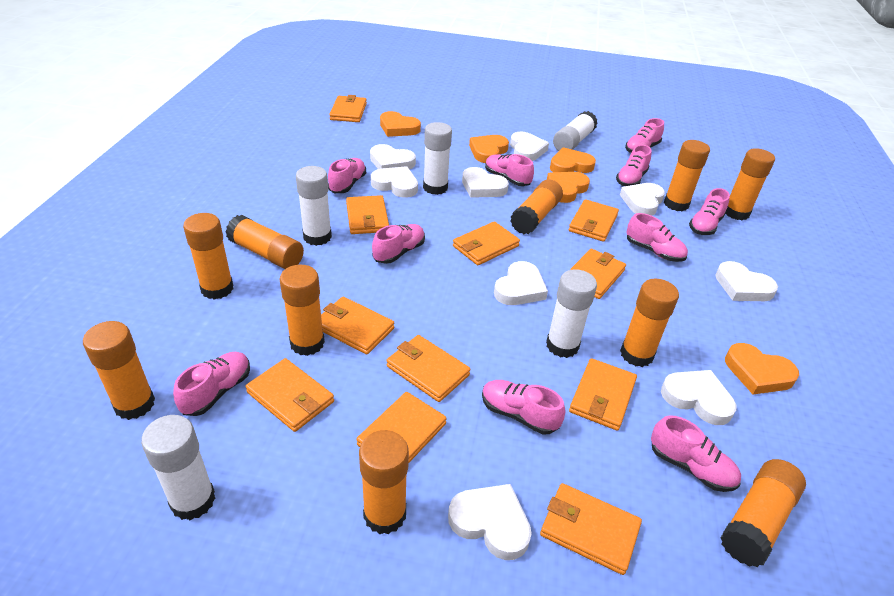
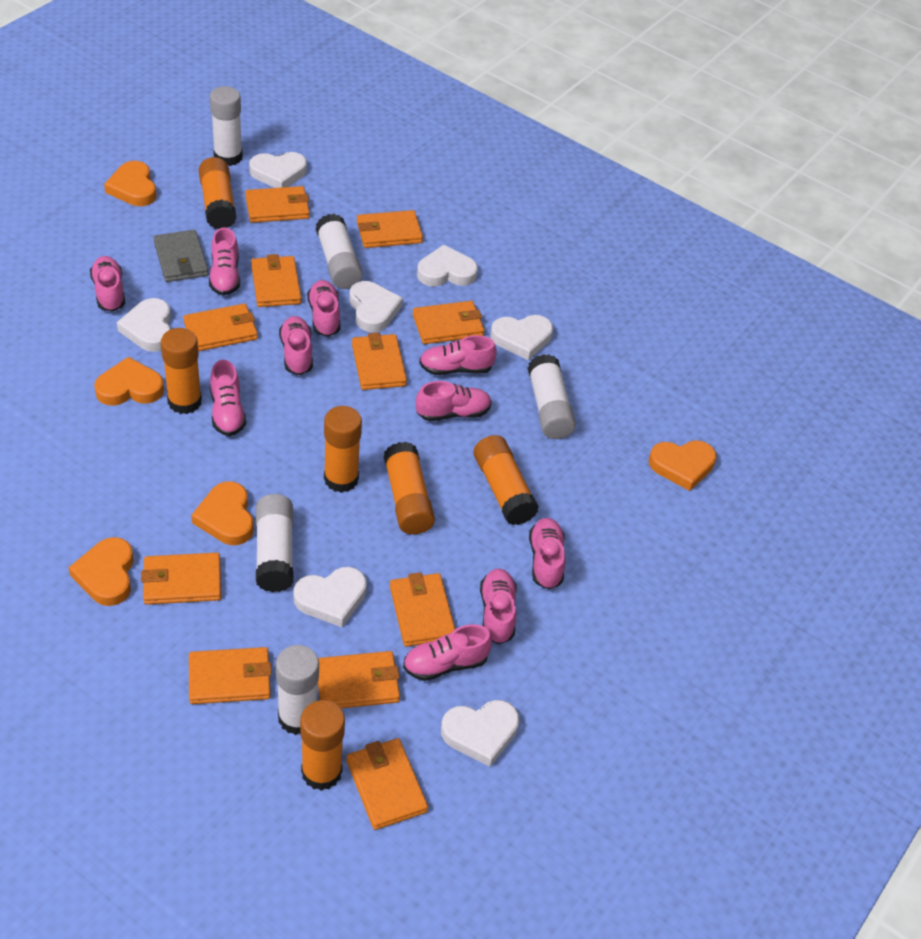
grey wallet: 0 -> 1
orange glue stick: 10 -> 6
white heart: 9 -> 7

